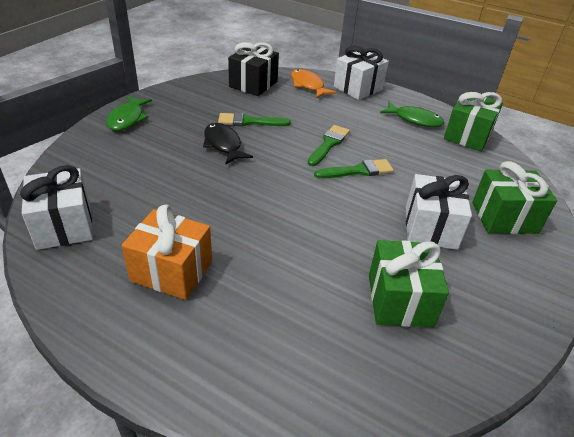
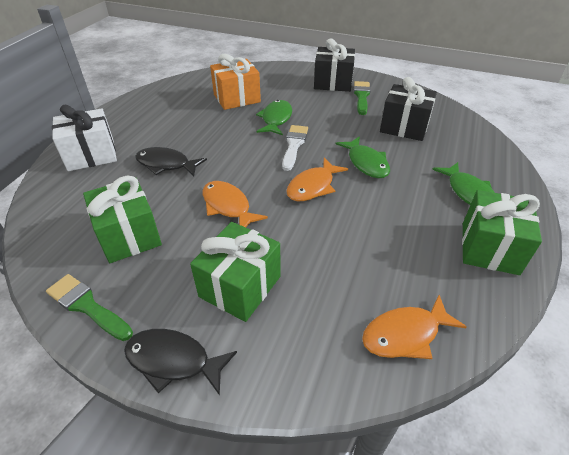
black fish: 1 -> 2
black gift: 1 -> 2
green brush: 3 -> 2
green fish: 2 -> 3
orange fish: 1 -> 3
white brush: 0 -> 1
white gift: 3 -> 1

